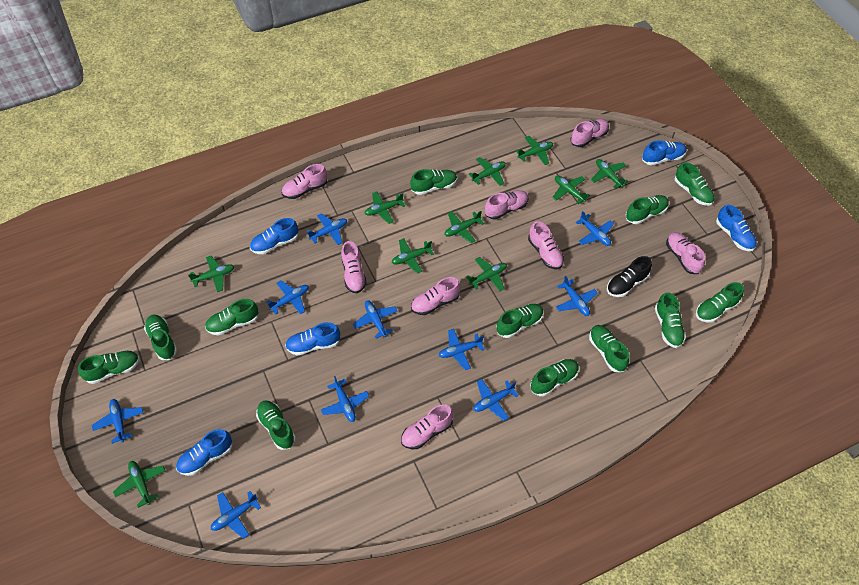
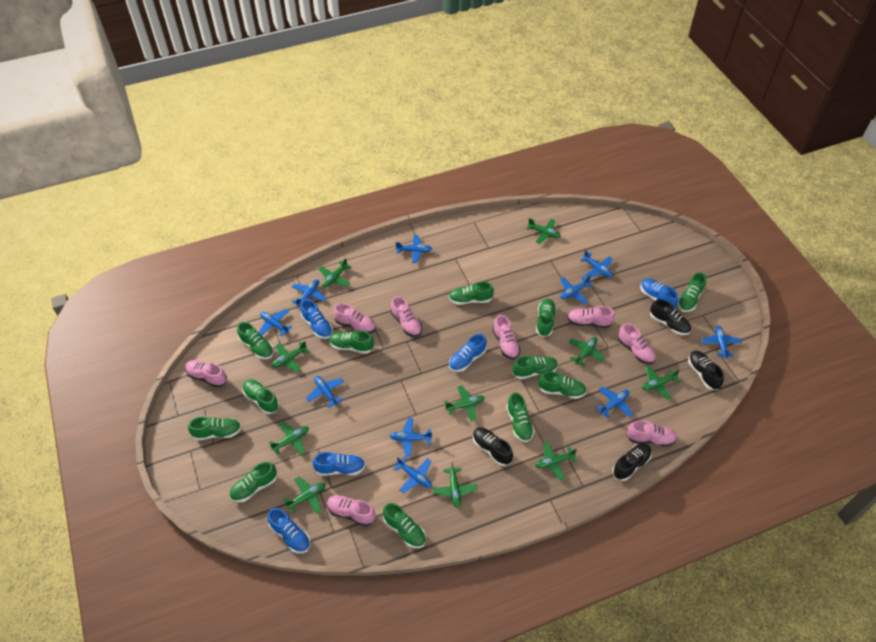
black shoe: 1 -> 4

